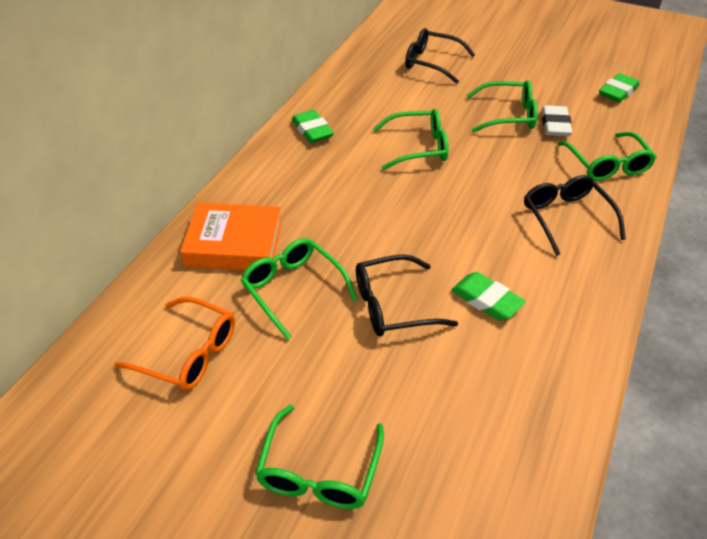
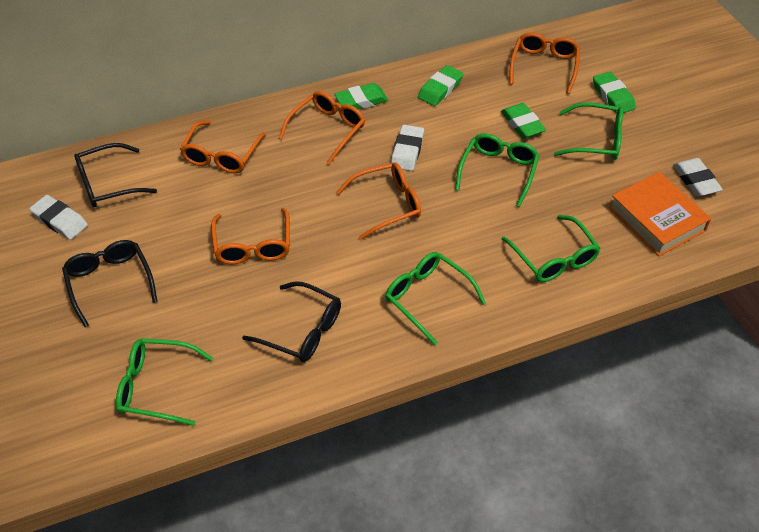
green eraser: 3 -> 4
orange glasses: 1 -> 5
white eraser: 1 -> 3

